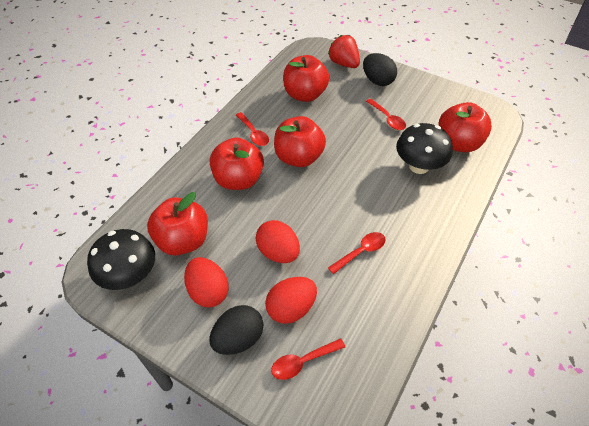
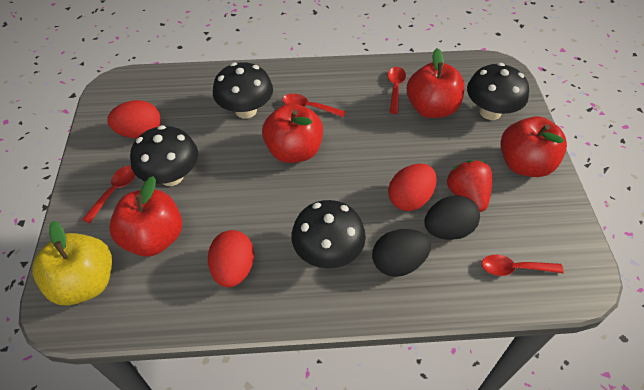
black mushroom: 2 -> 4
red apple: 5 -> 4
yellow apple: 0 -> 1

